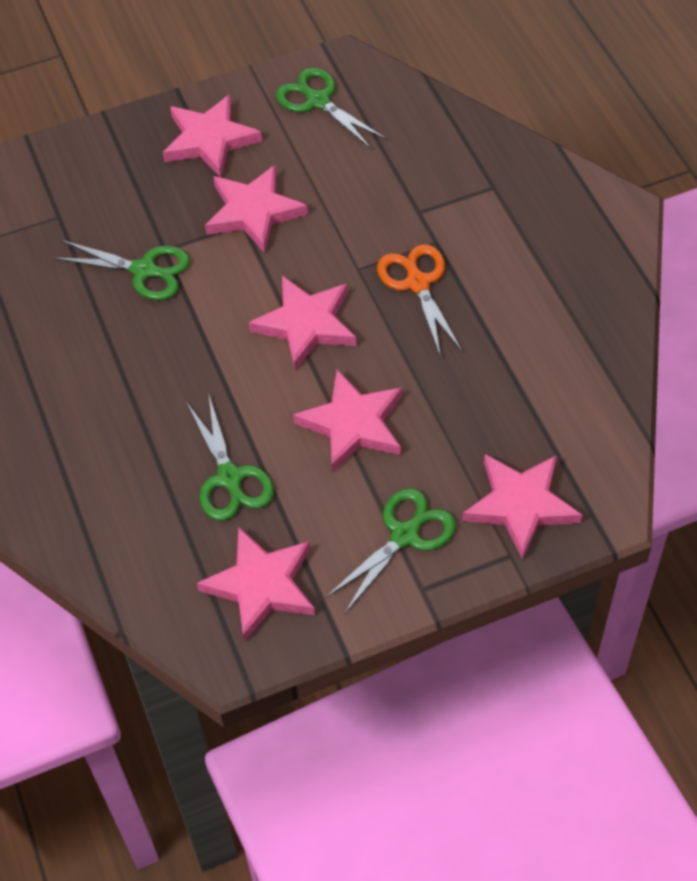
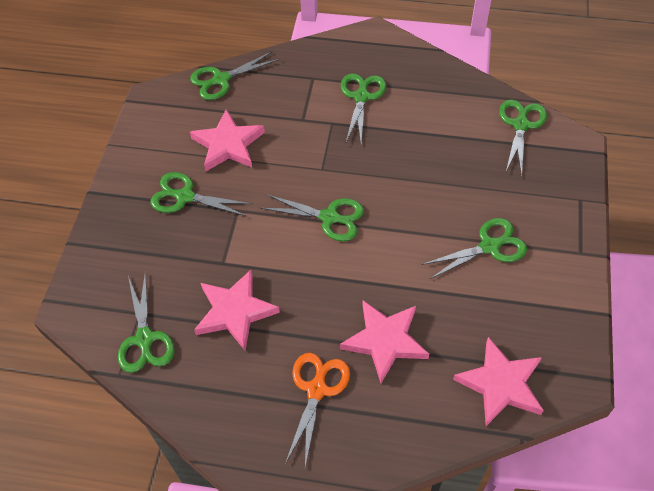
green scissors: 4 -> 7
pink star: 6 -> 4

